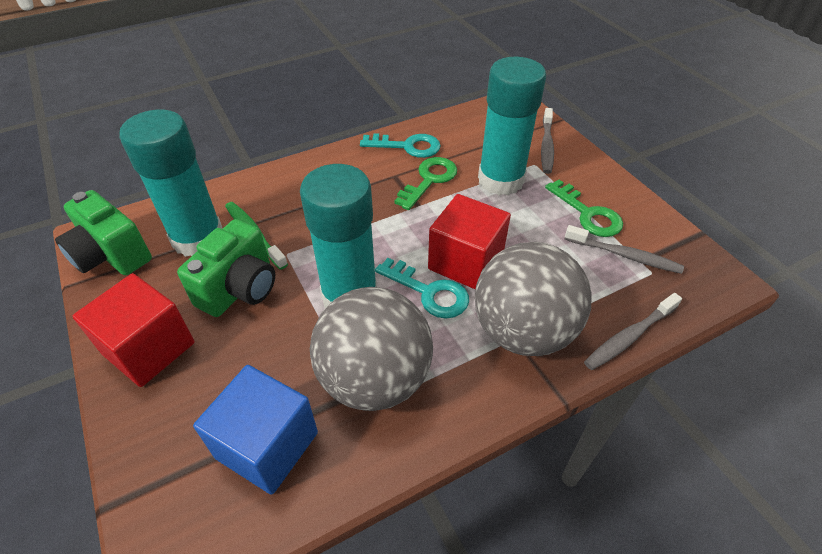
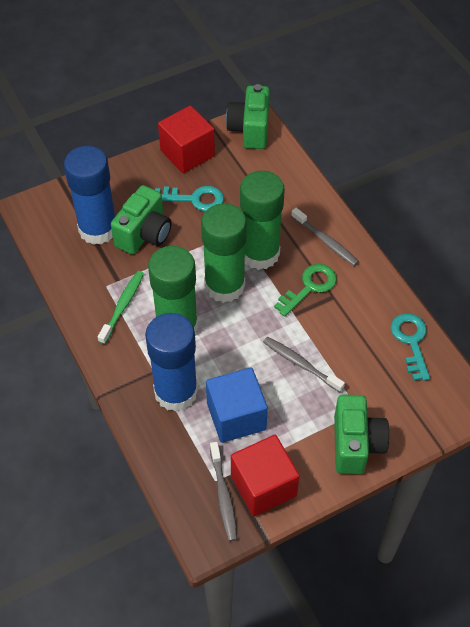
blue glue stick: 0 -> 2
green camera: 2 -> 3
green glue stick: 0 -> 3
green key: 2 -> 1
grey ball: 2 -> 0
turquoise glue stick: 3 -> 0

